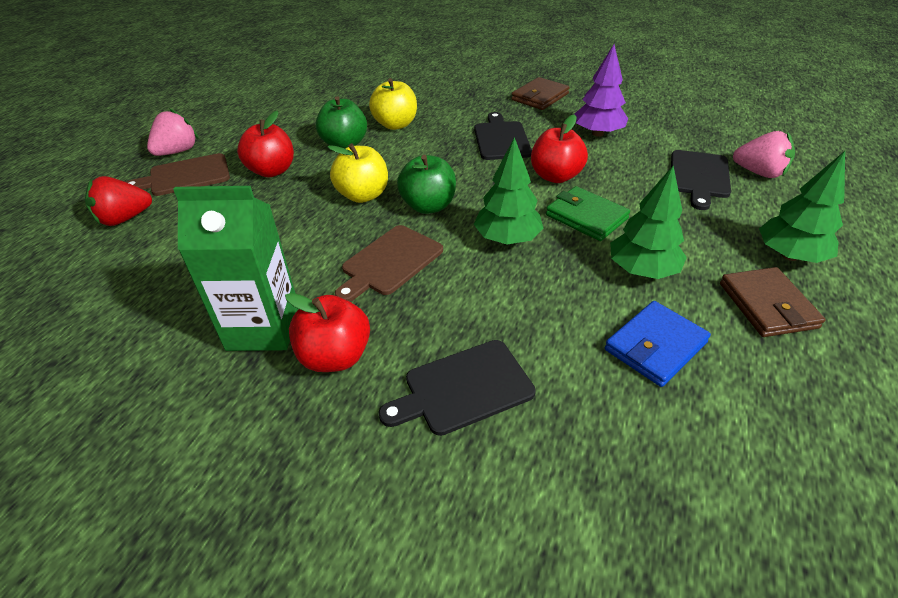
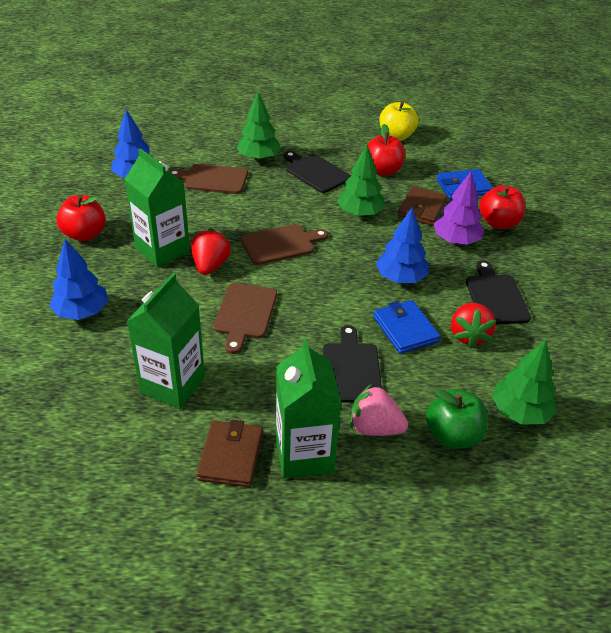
blue tree: 0 -> 3
blue wallet: 1 -> 2
brown cutting board: 2 -> 3
green apple: 2 -> 1
green carton: 1 -> 3
green wallet: 1 -> 0
pink strawberry: 2 -> 1
red strawberry: 1 -> 2
yellow apple: 2 -> 1

